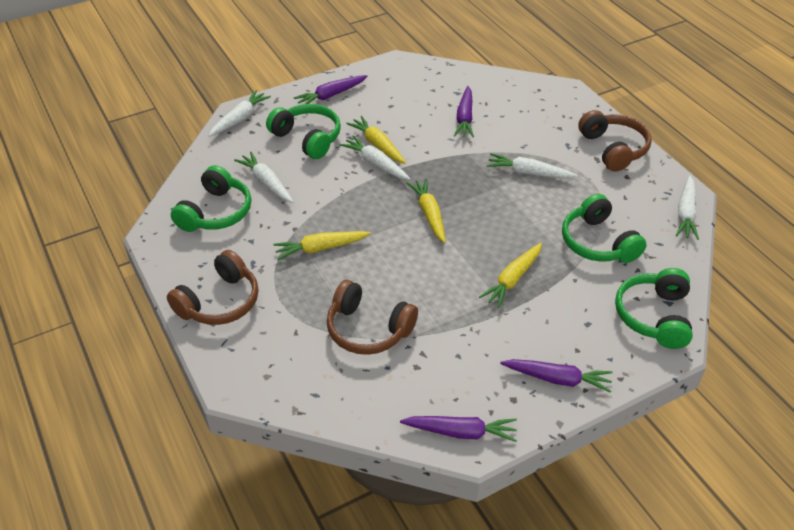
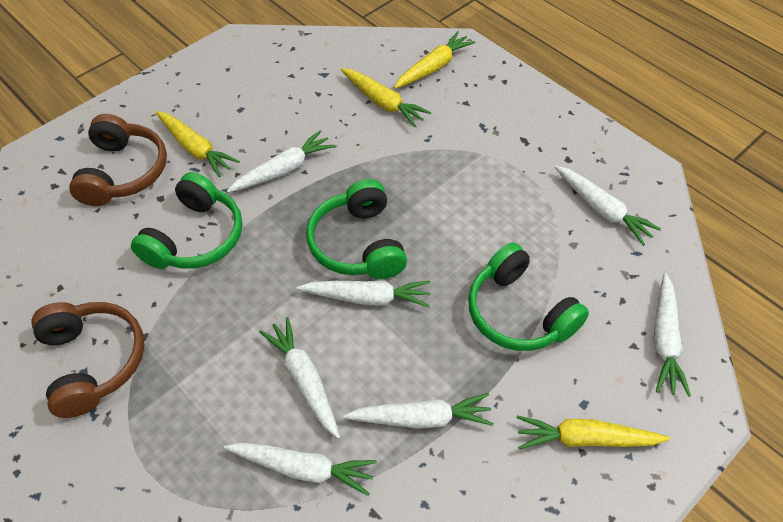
brown headphones: 3 -> 2
green headphones: 4 -> 3
purple carrot: 4 -> 0
white carrot: 5 -> 7

